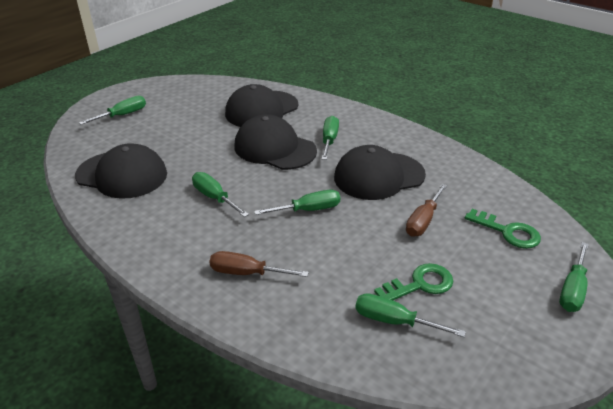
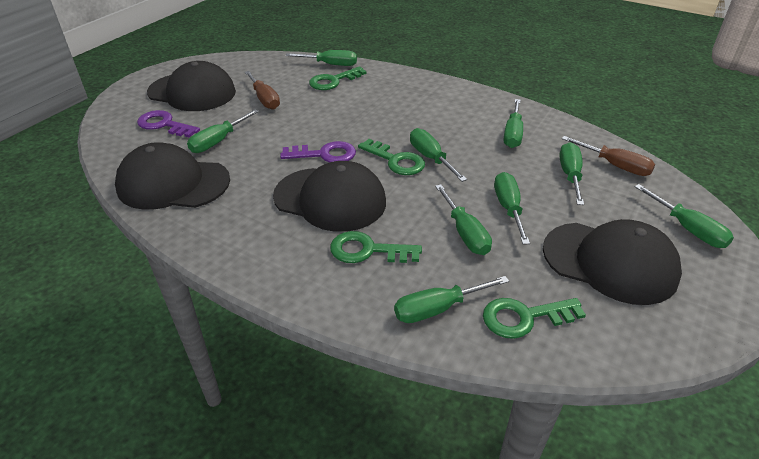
green key: 2 -> 4
green screwdriver: 6 -> 9
purple key: 0 -> 2

